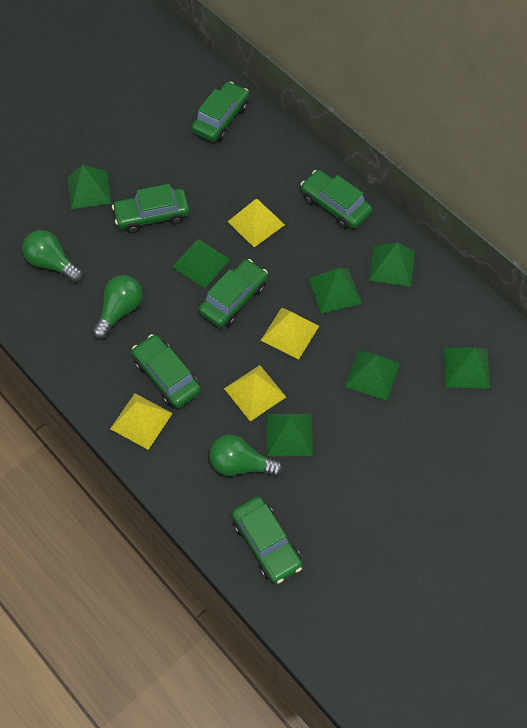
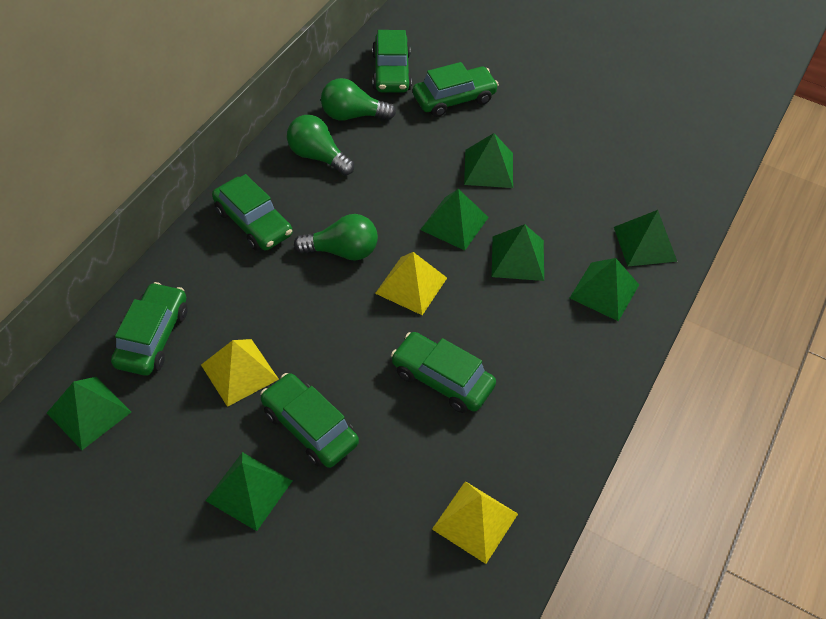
yellow pyramid: 4 -> 3

